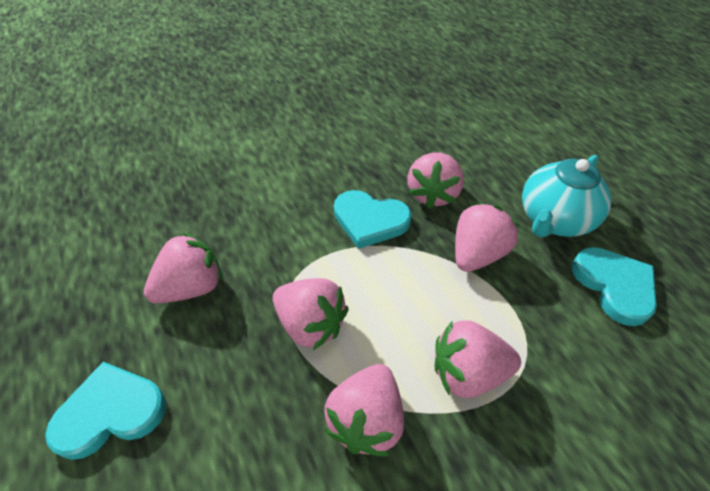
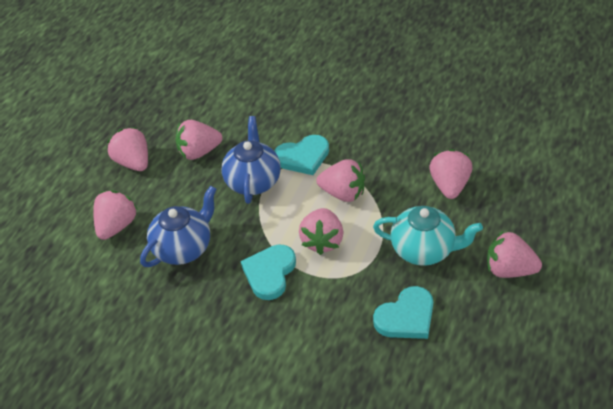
blue teapot: 0 -> 2
pink strawberry: 6 -> 7

